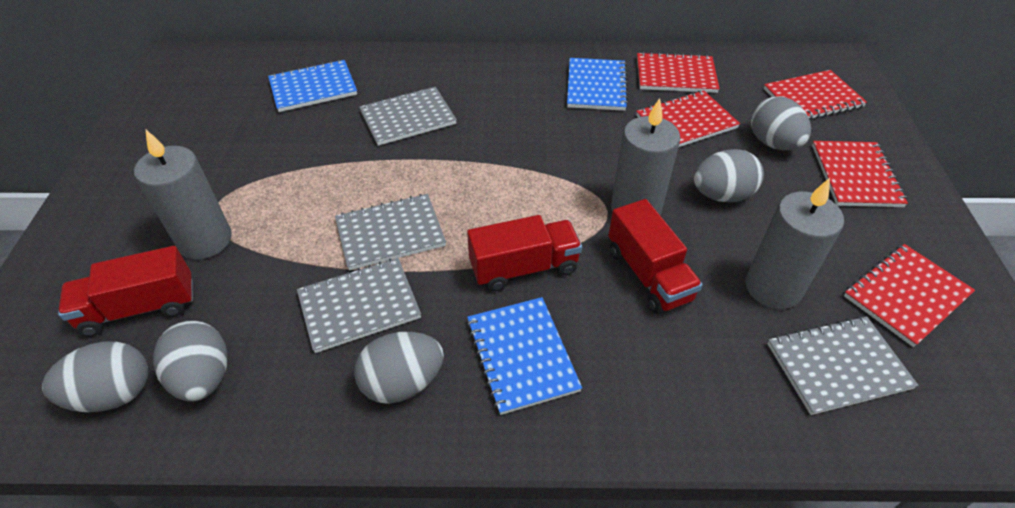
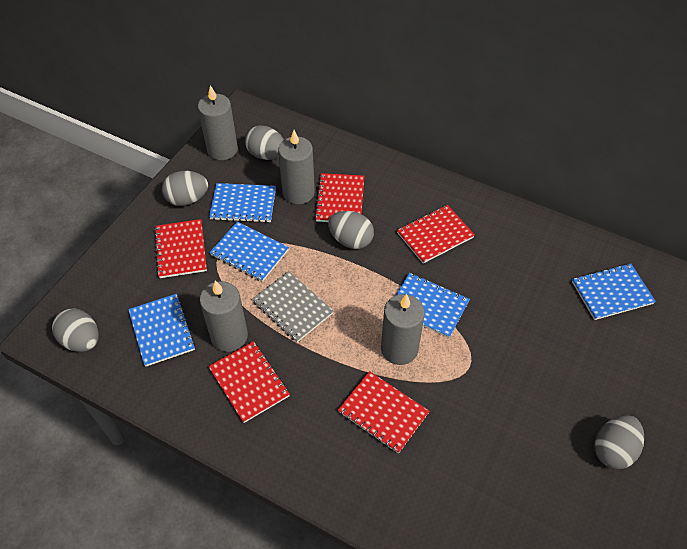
blue notebook: 3 -> 5
grey candle: 3 -> 4
grey notebook: 4 -> 1
red truck: 3 -> 0

